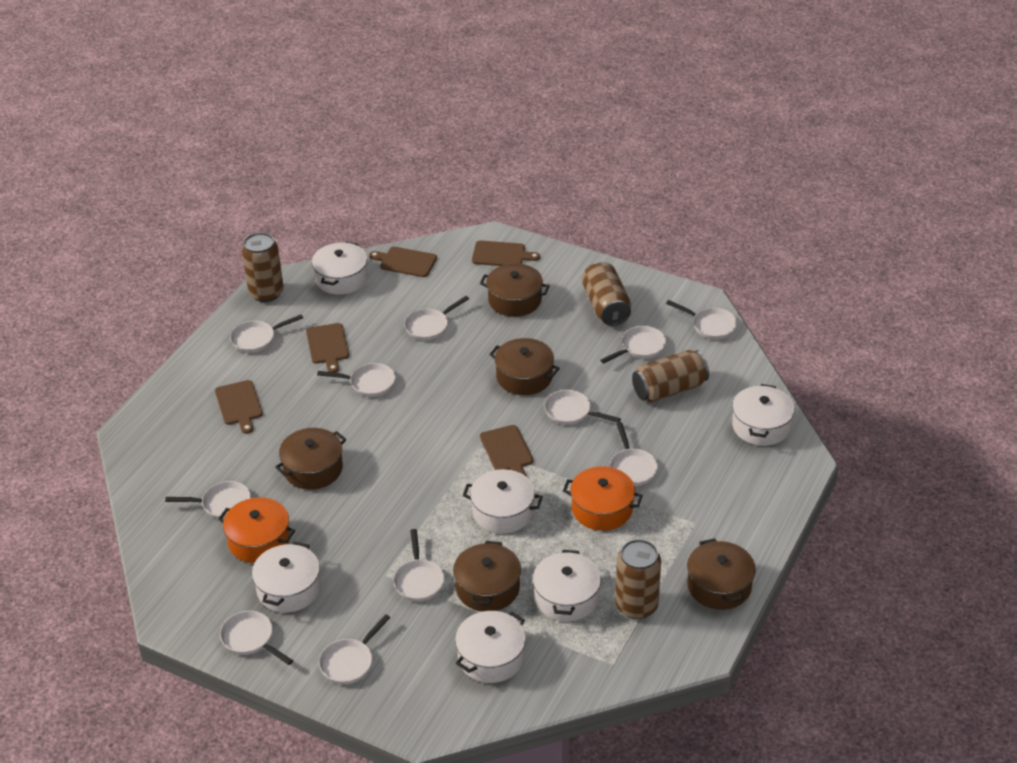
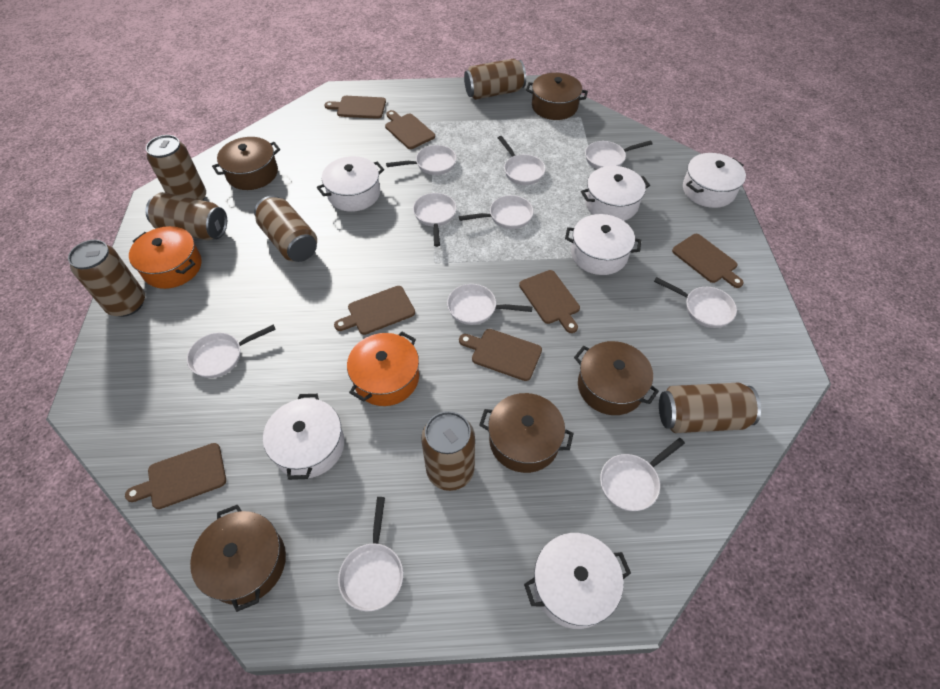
brown can: 4 -> 7
brown cutting board: 5 -> 7
white pan: 11 -> 10

